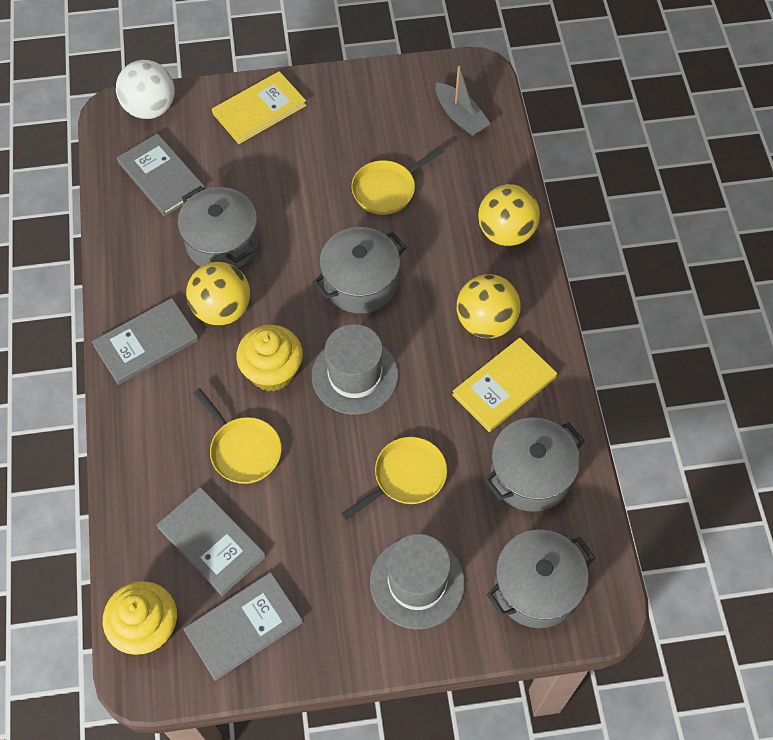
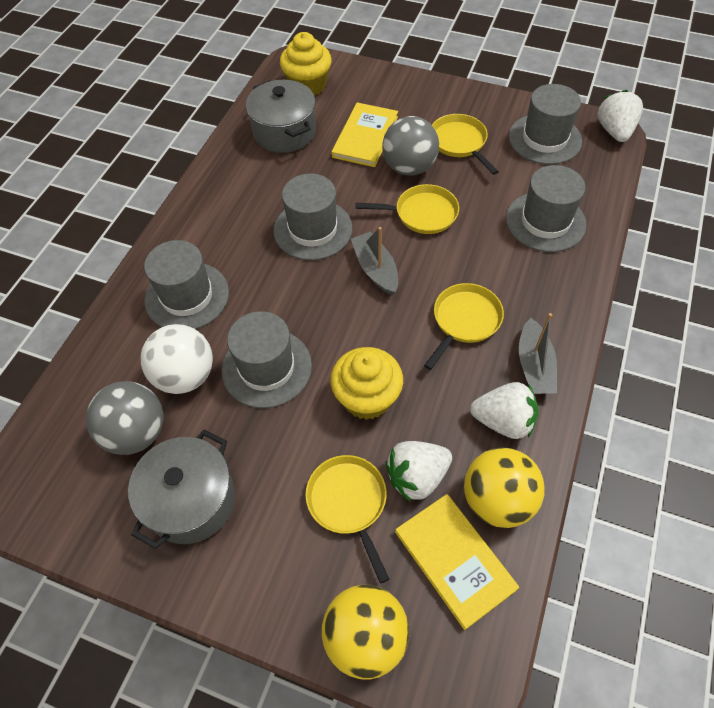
grey ball: 0 -> 2
grey boat: 1 -> 2
grey book: 4 -> 0
grey hat: 2 -> 5
grey pot: 4 -> 2
white strawberry: 0 -> 3
yellow ball: 3 -> 2
yellow pan: 3 -> 4

